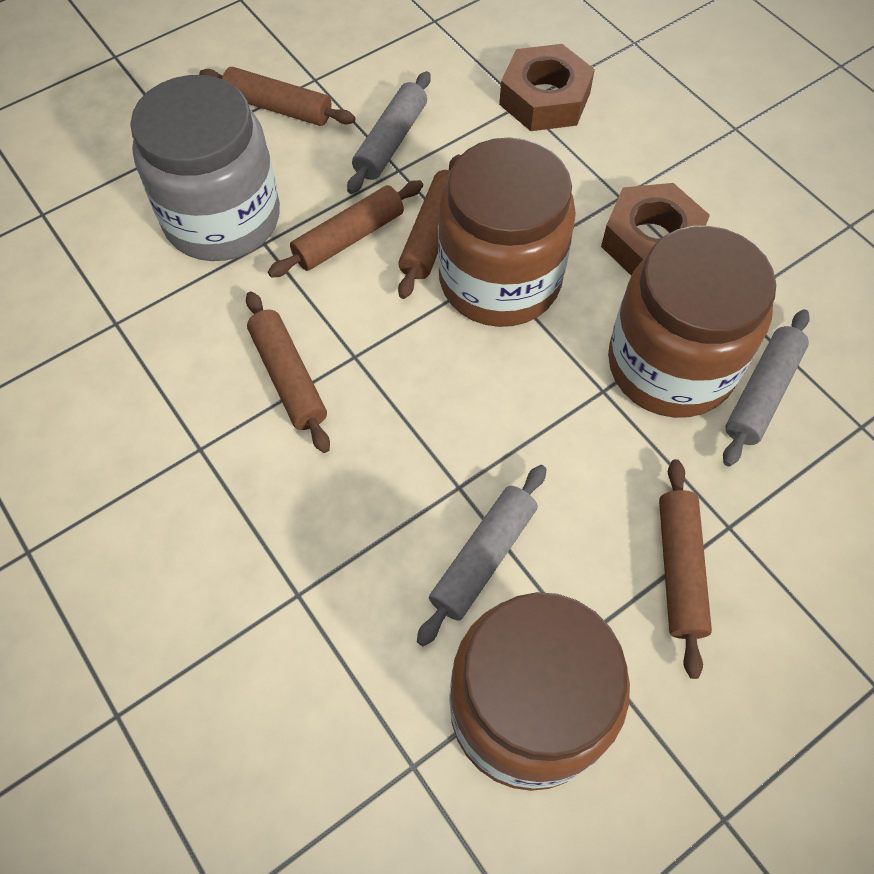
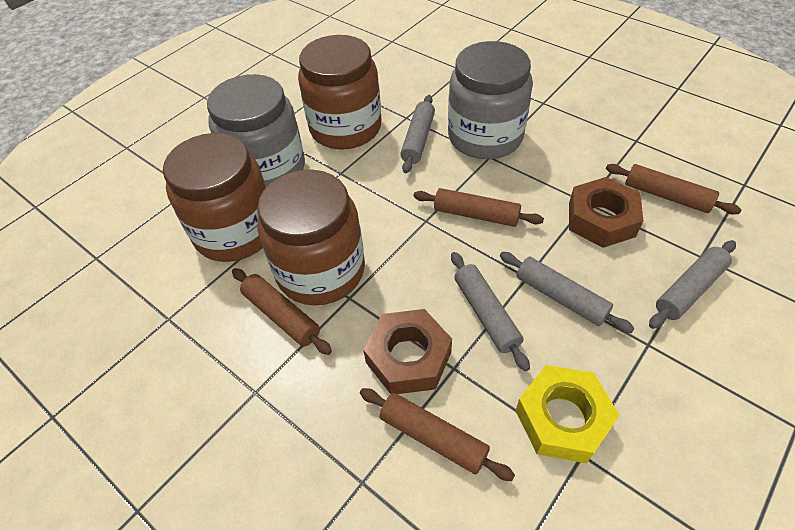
brown rolling pin: 5 -> 4
grey jar: 1 -> 2
grey rolling pin: 3 -> 4
yellow nut: 0 -> 1

